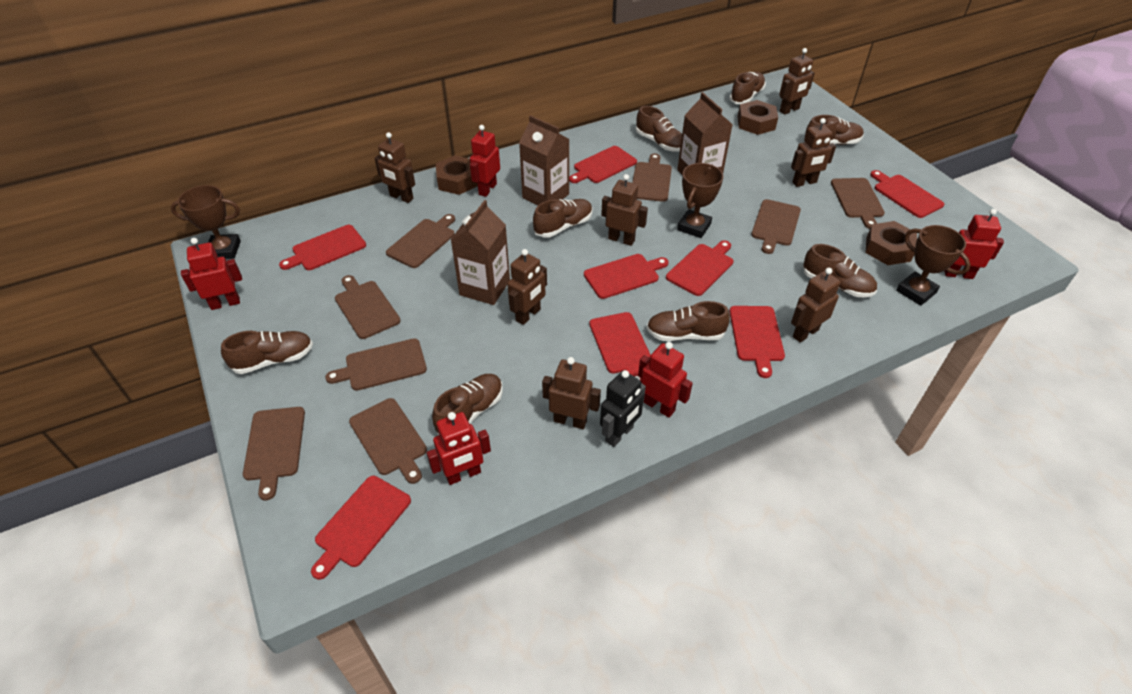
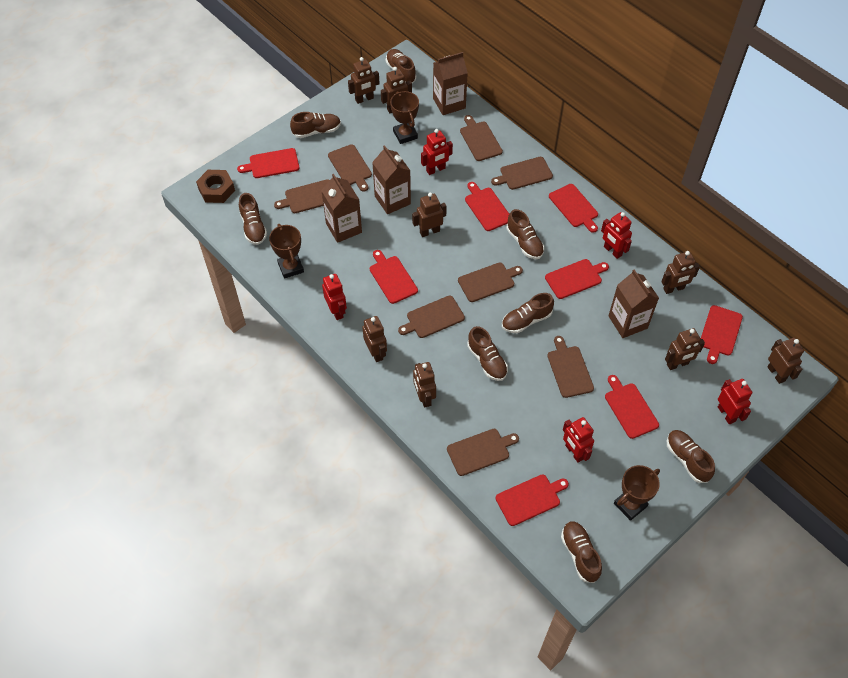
black robot: 1 -> 0
brown carton: 3 -> 4
brown nut: 3 -> 1
brown robot: 7 -> 8

